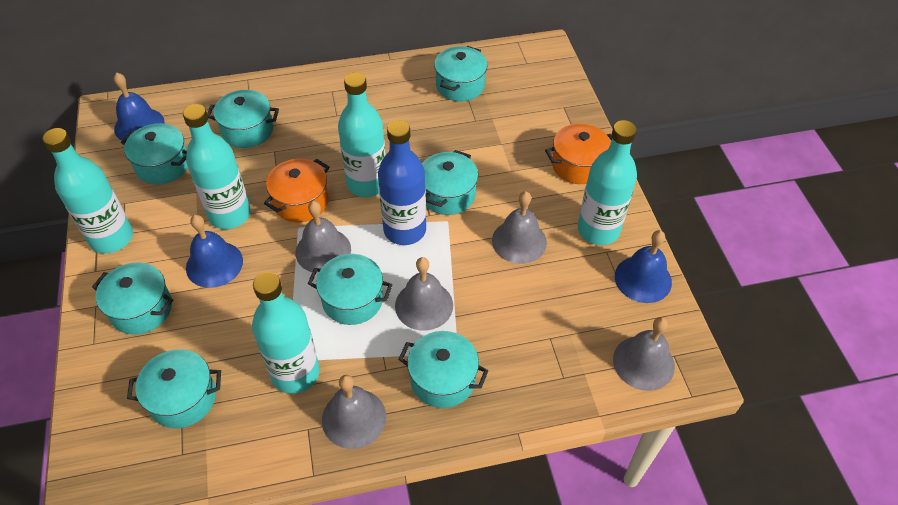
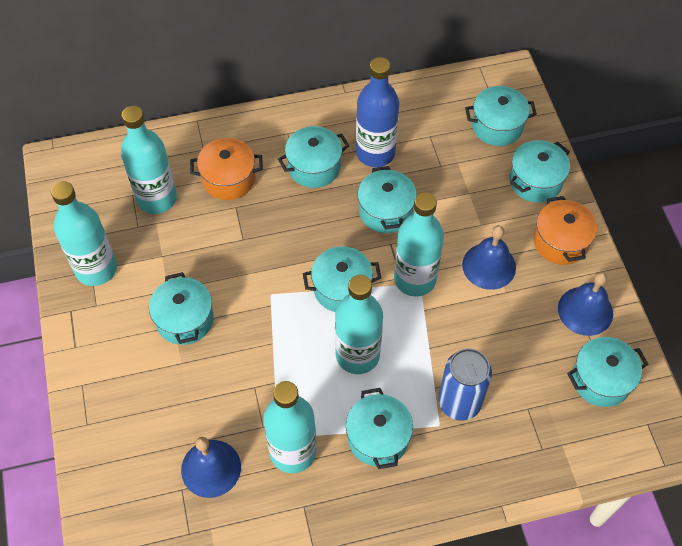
blue can: 0 -> 1
grey bell: 5 -> 0

